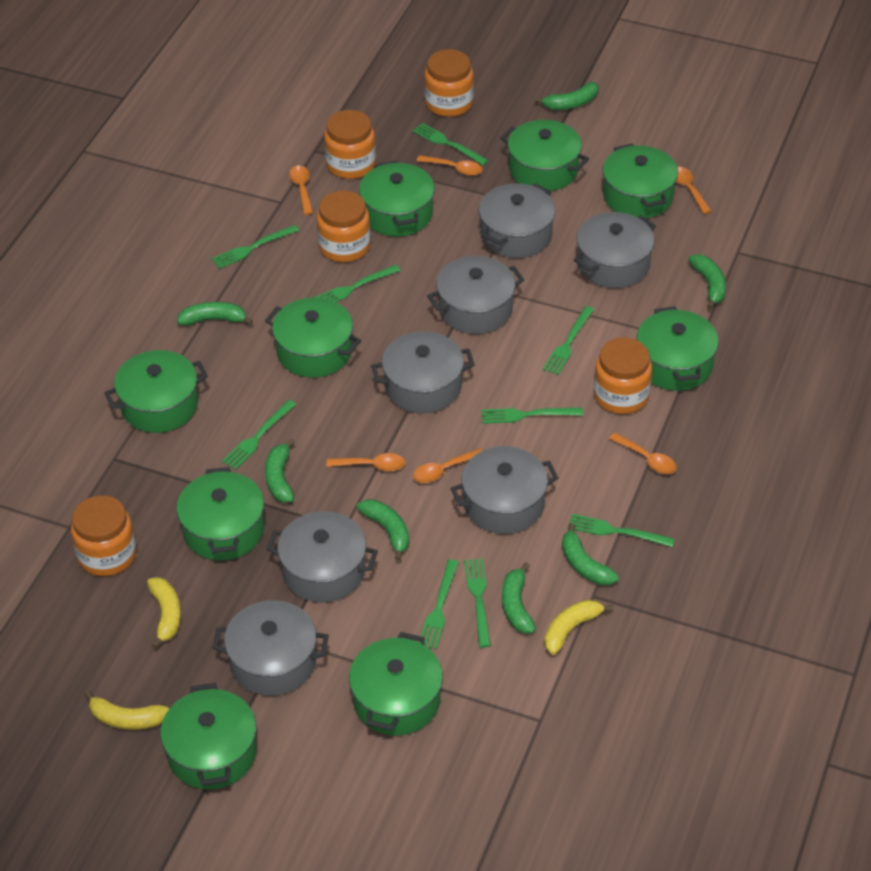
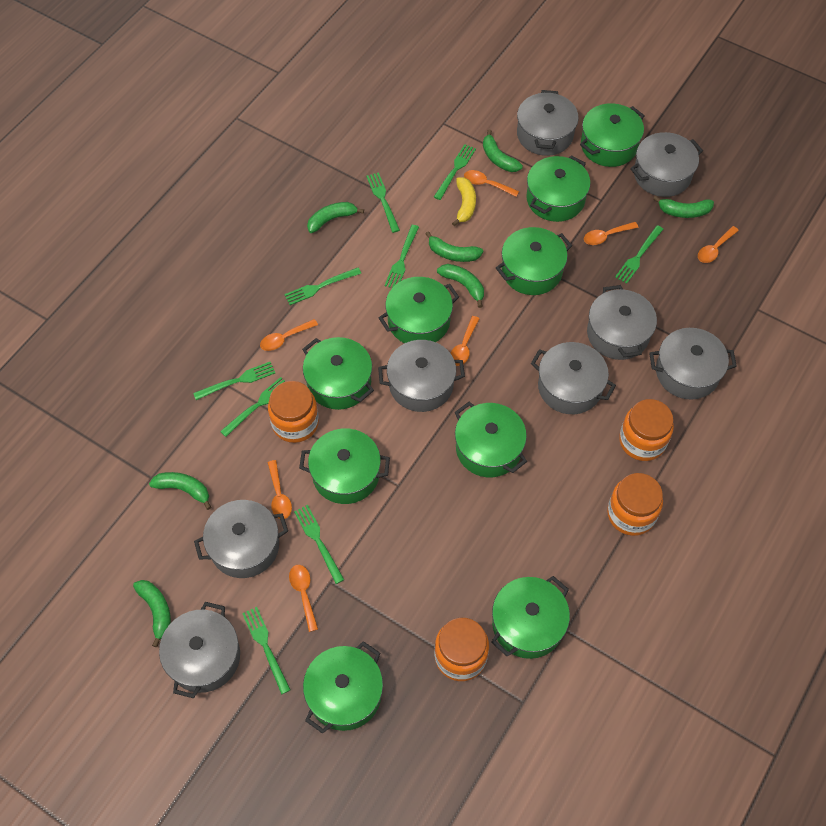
grey pot: 7 -> 8
orange jar: 5 -> 4
orange spoon: 6 -> 7
yellow banana: 3 -> 1

